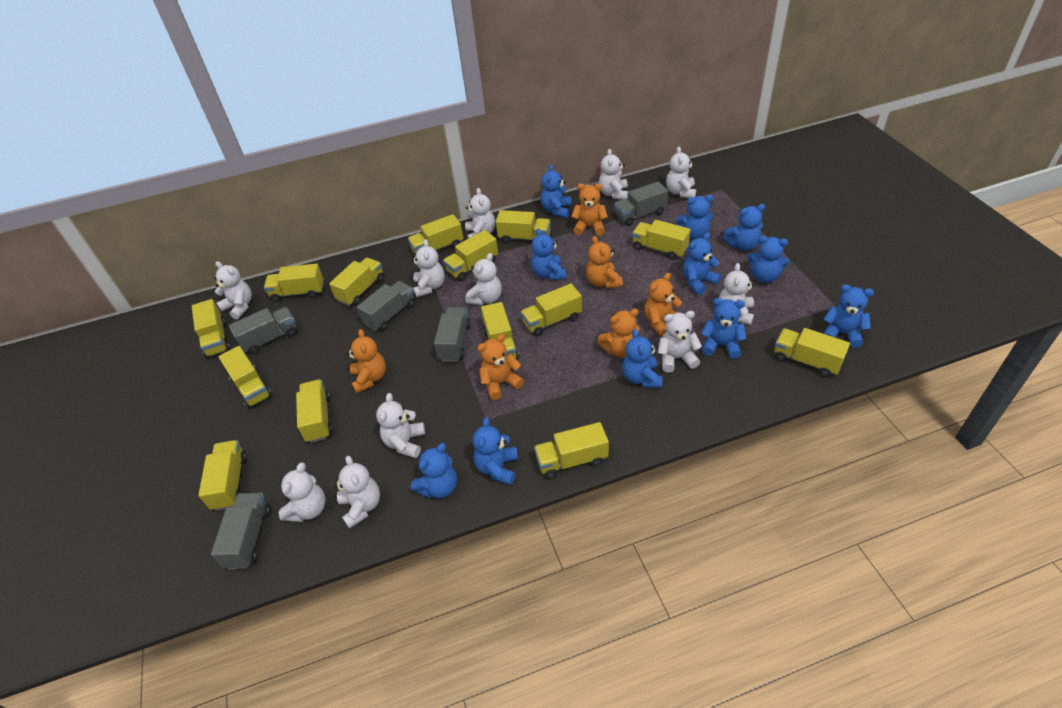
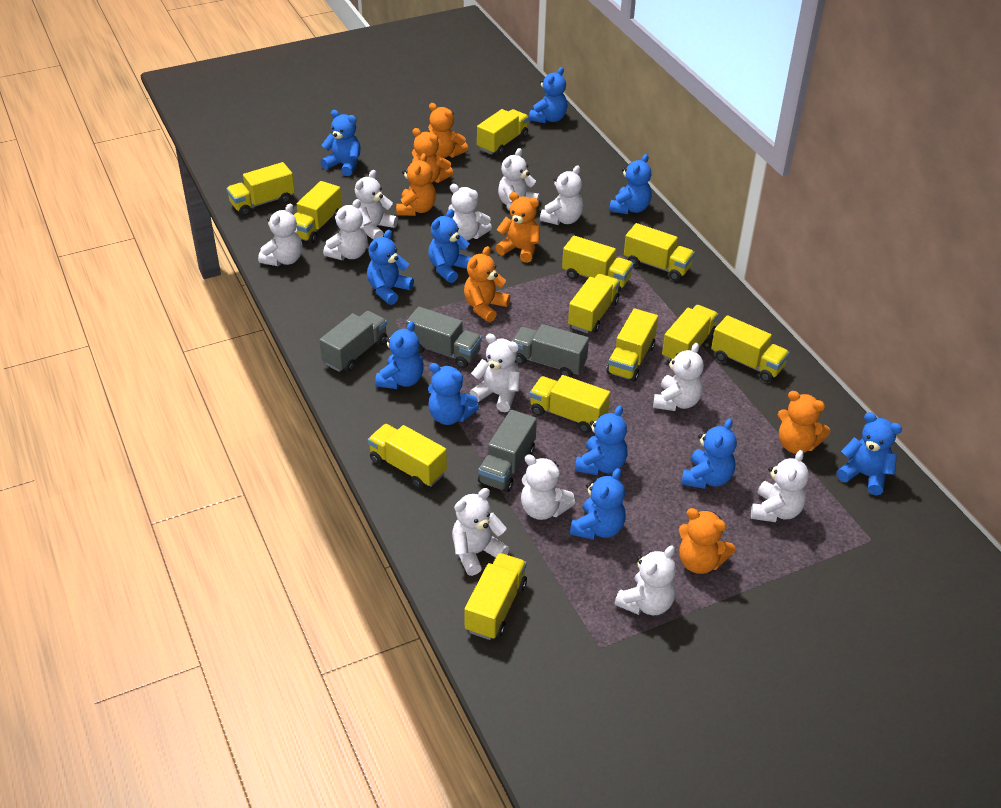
grey truck: 5 -> 4
orange teddy bear: 6 -> 7
white teddy bear: 11 -> 12
yellow truck: 14 -> 12

